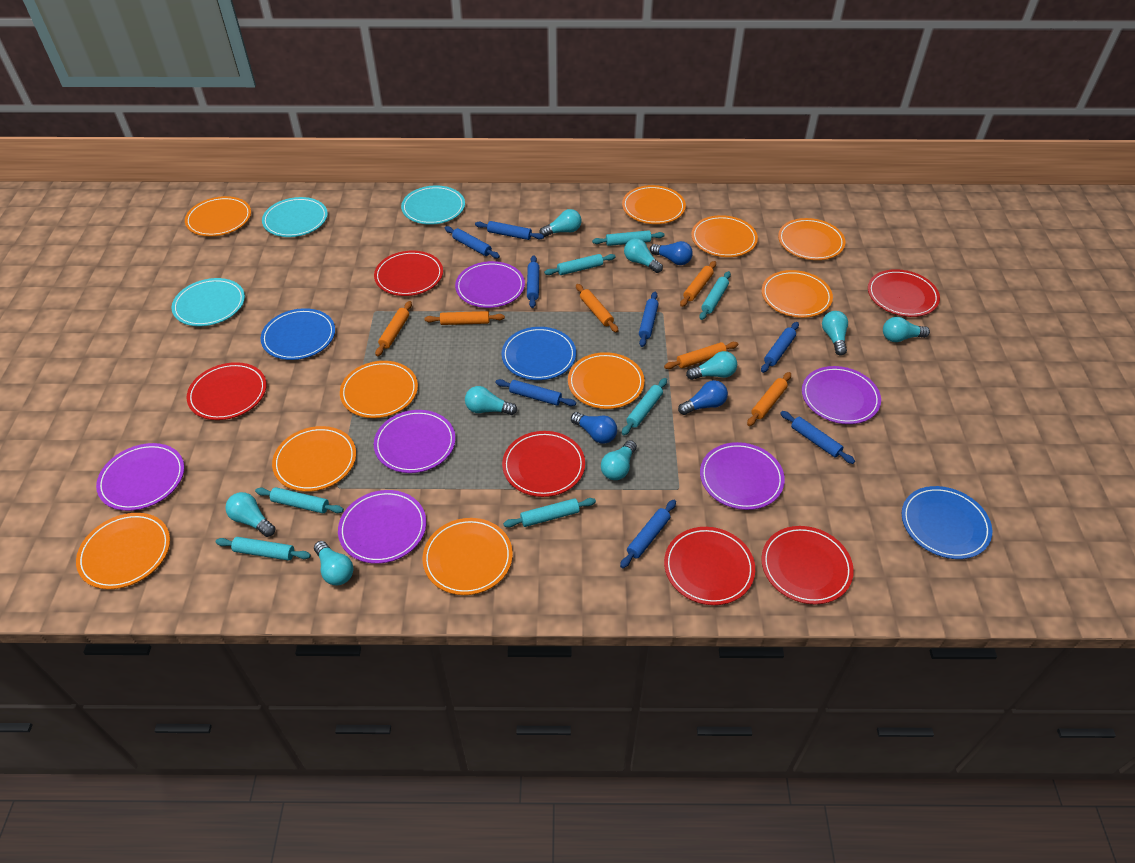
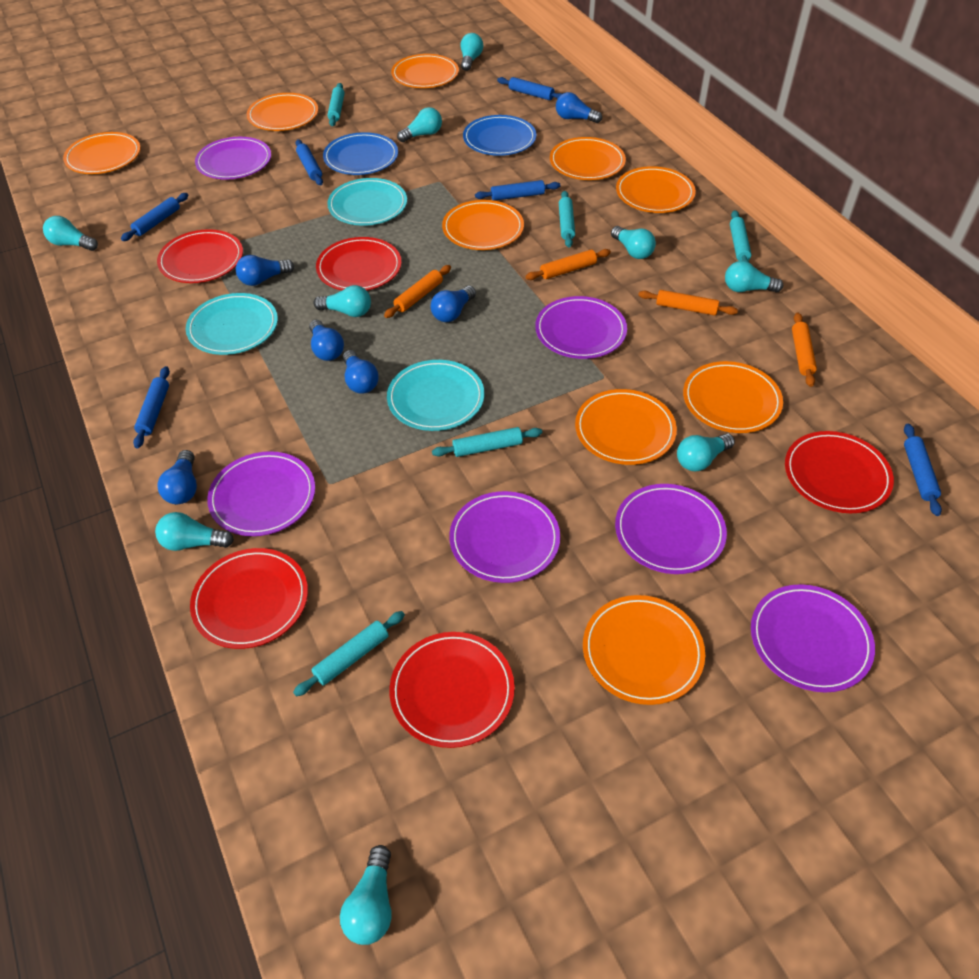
blue light bulb: 3 -> 6
blue plate: 3 -> 2
blue rolling pin: 8 -> 6
orange plate: 10 -> 9
orange rolling pin: 6 -> 4
red plate: 6 -> 5
turquoise rolling pin: 7 -> 5

